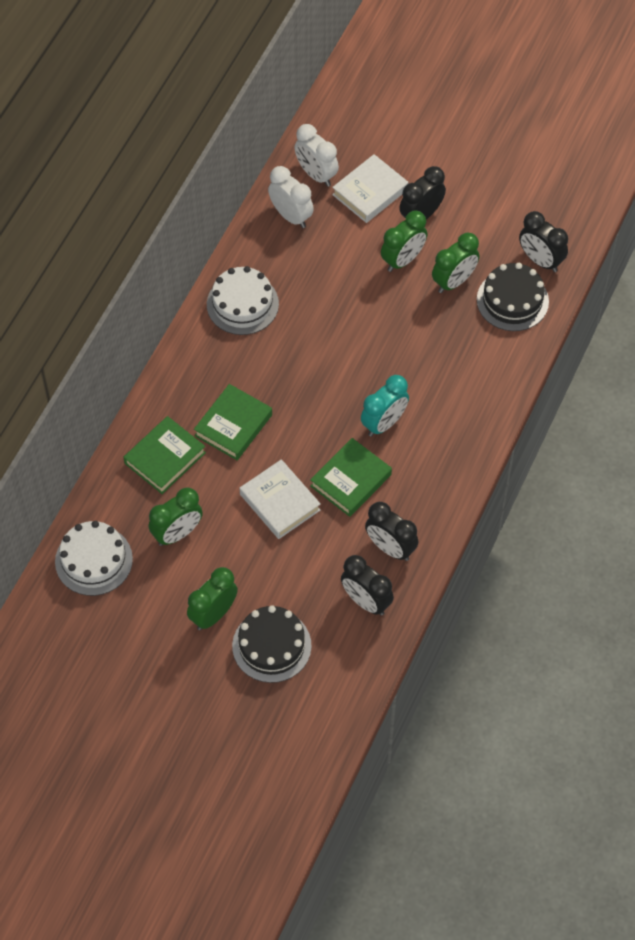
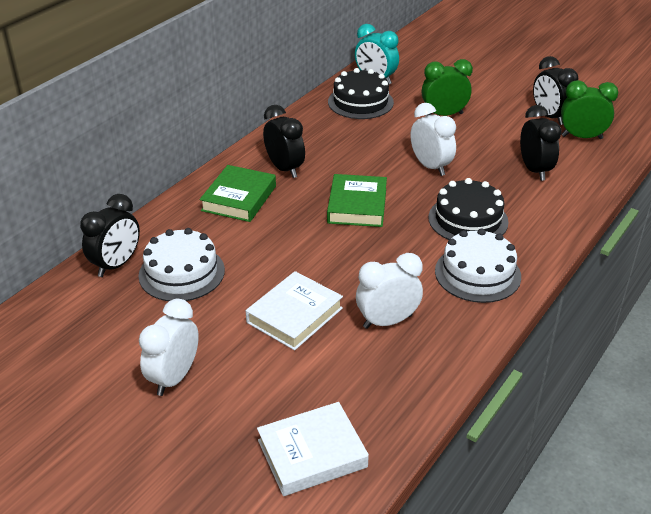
green book: 3 -> 2
green clock: 4 -> 2
white clock: 2 -> 3

